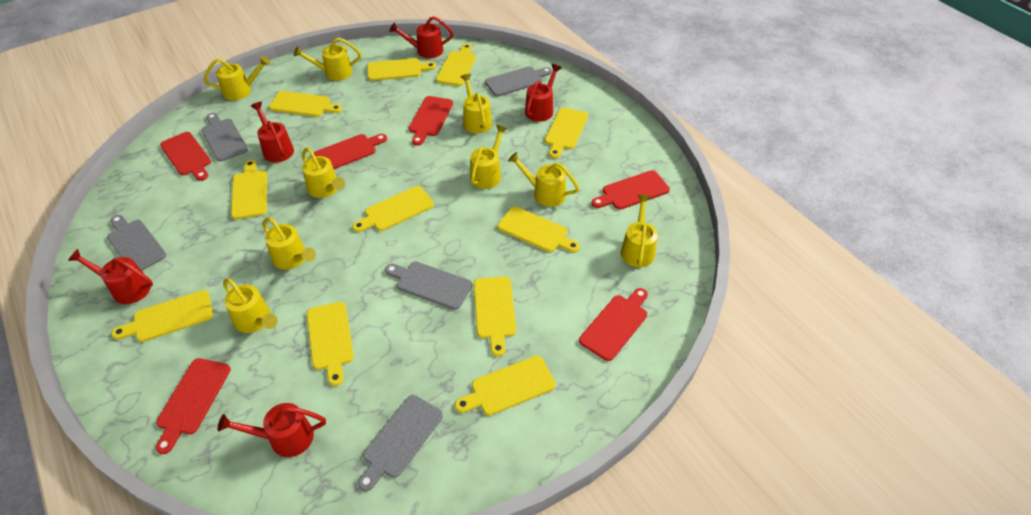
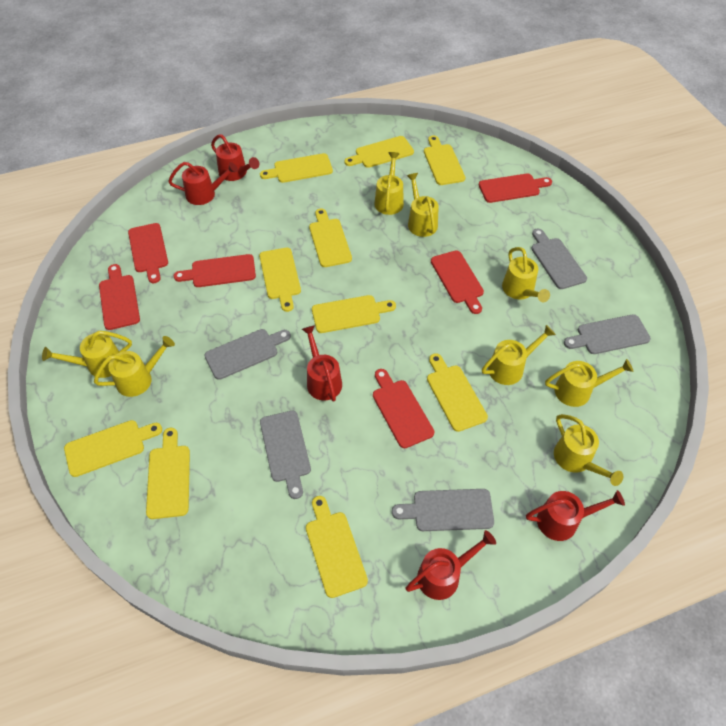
yellow cutting board: 11 -> 10
yellow watering can: 9 -> 8

